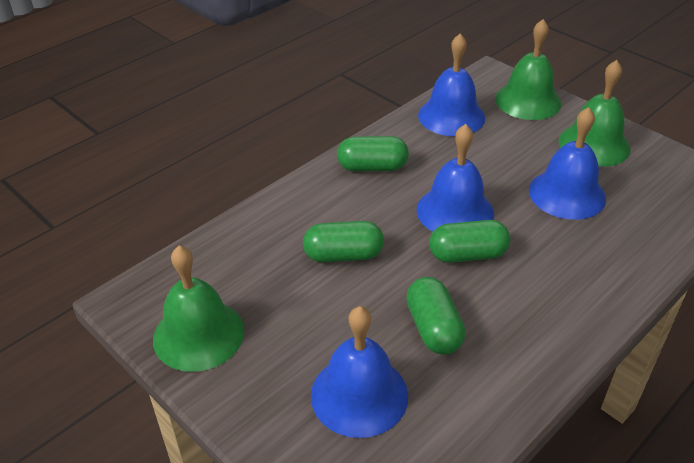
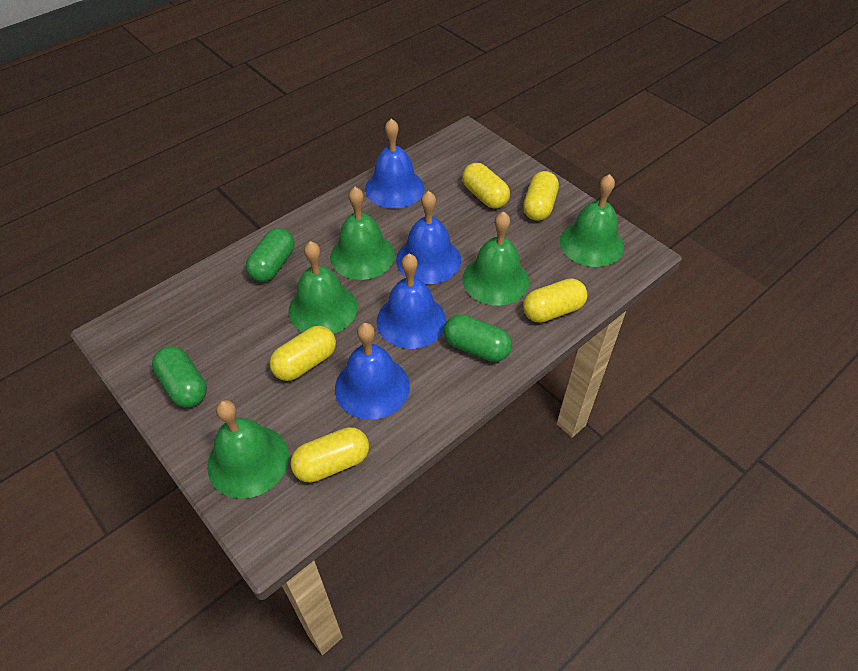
green bell: 3 -> 5
green capsule: 4 -> 3
yellow capsule: 0 -> 5

